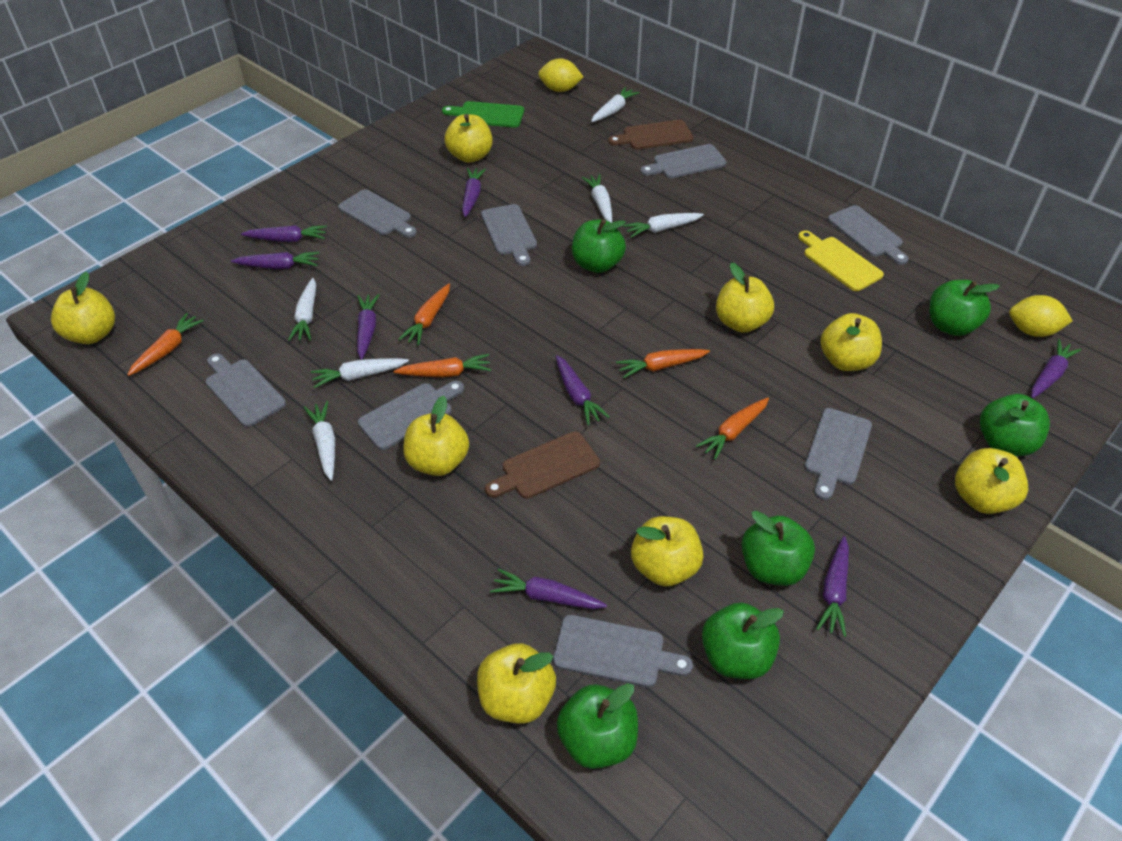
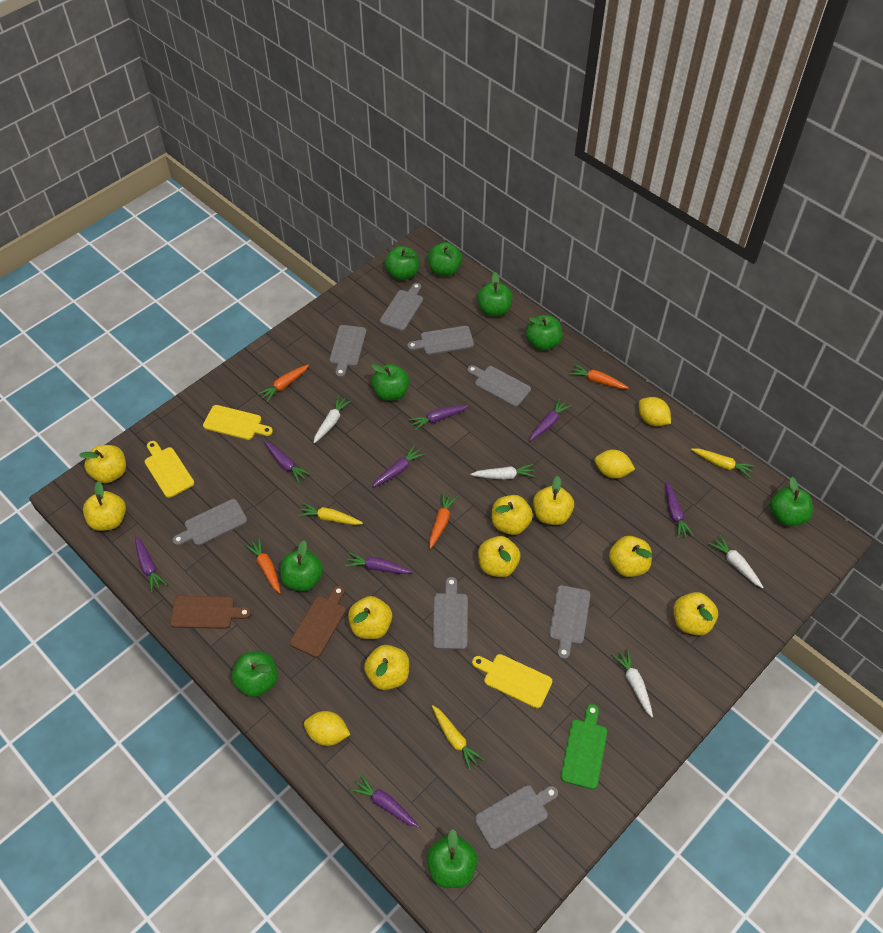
green apple: 6 -> 9
orange carrot: 5 -> 4
white carrot: 6 -> 4
yellow apple: 8 -> 9
yellow carrot: 0 -> 3
yellow cutting board: 1 -> 3
yellow lemon: 2 -> 3

